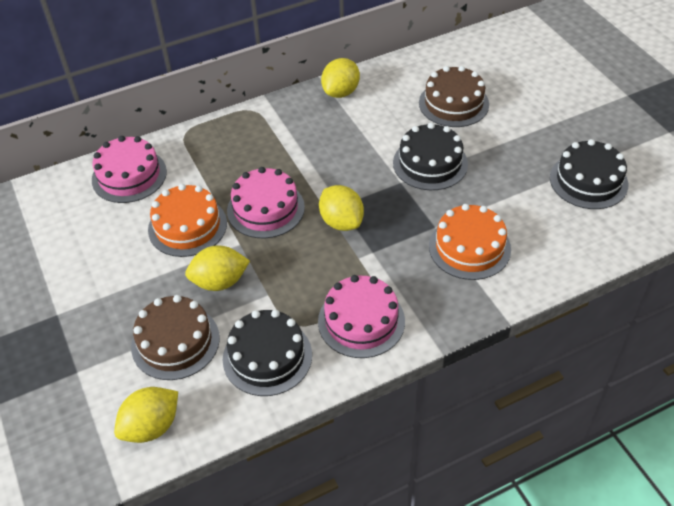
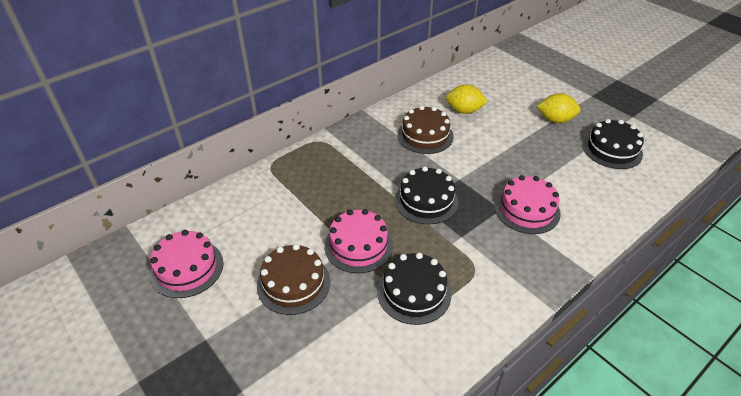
orange cake: 2 -> 0
yellow lemon: 4 -> 2

